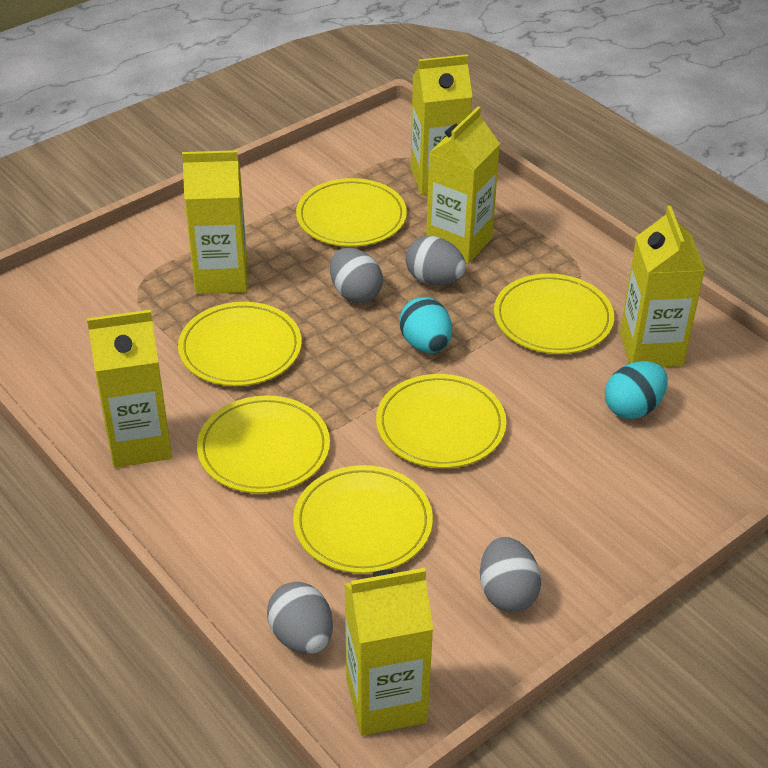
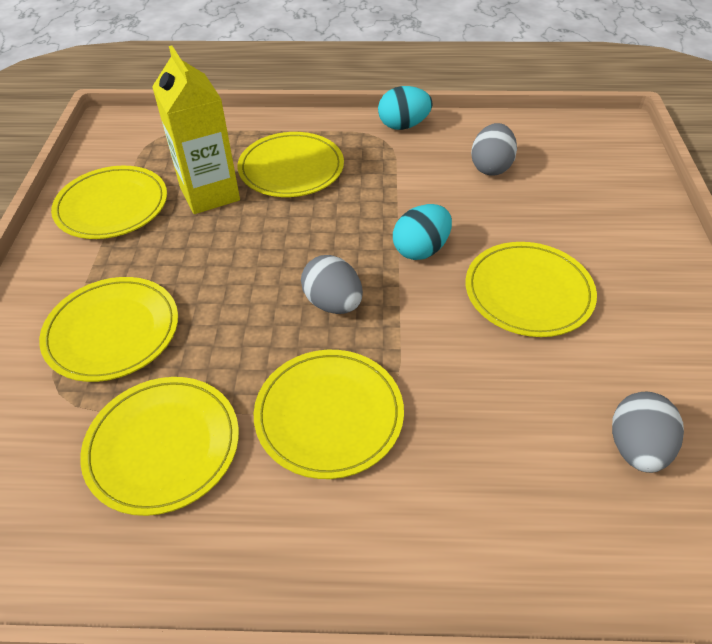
grey egg: 4 -> 3
yellow carton: 6 -> 1

